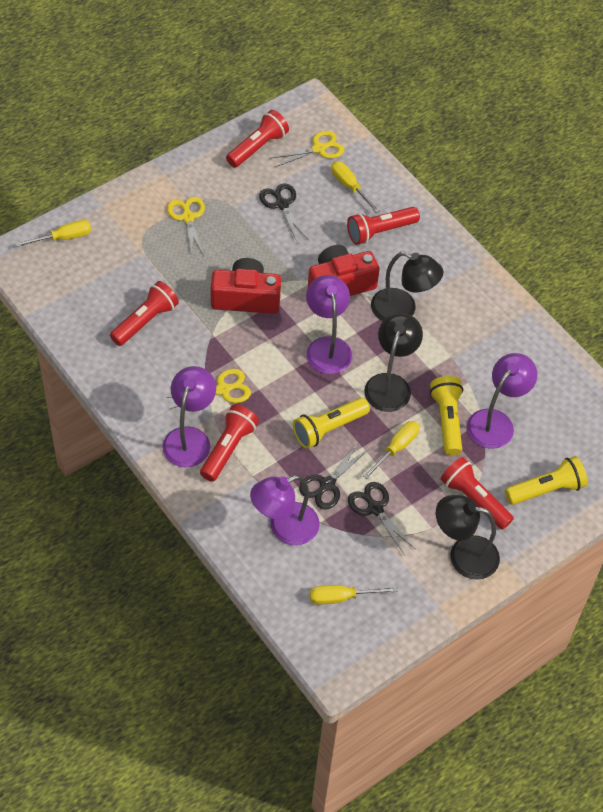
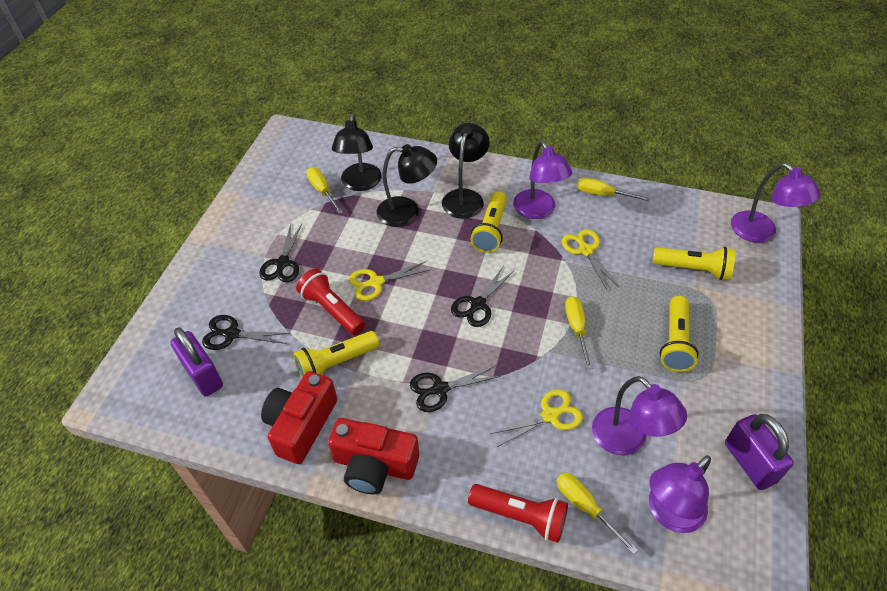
black scissors: 3 -> 4
purple padlock: 0 -> 2
red flashlight: 5 -> 2
yellow flashlight: 3 -> 4

